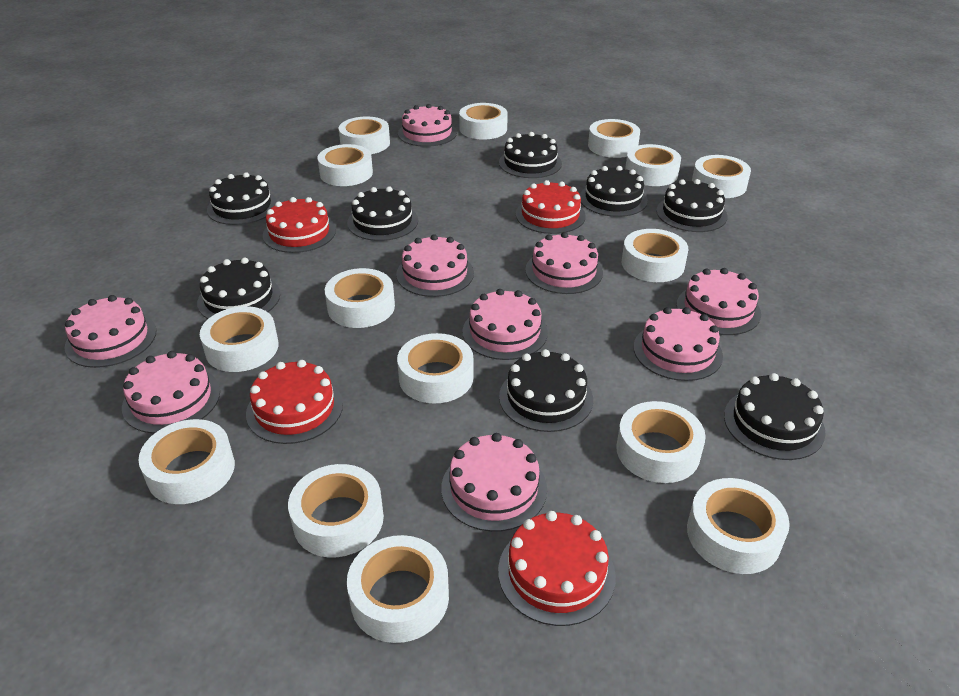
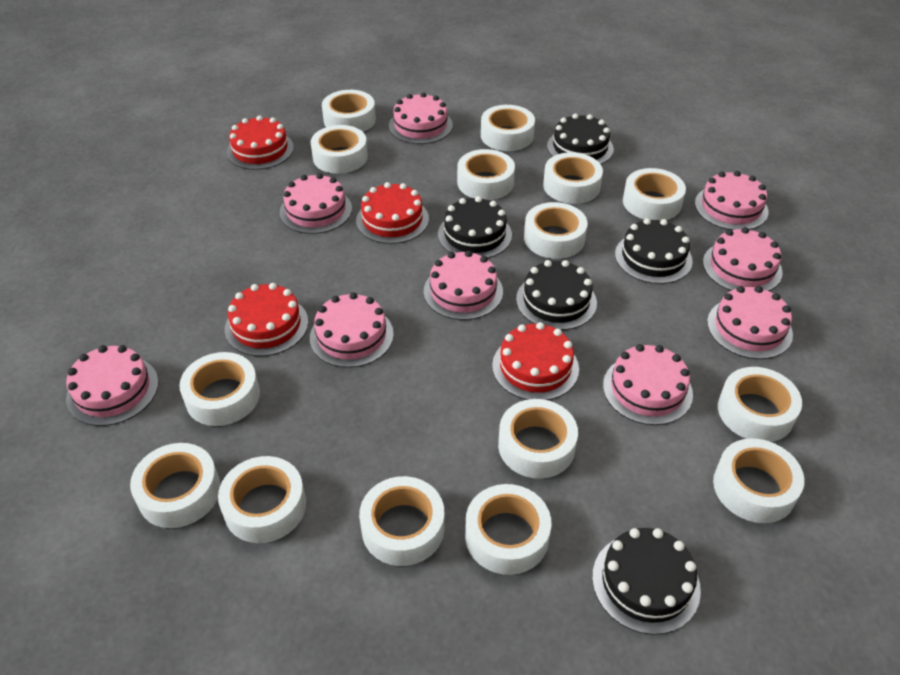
black cake: 8 -> 5

